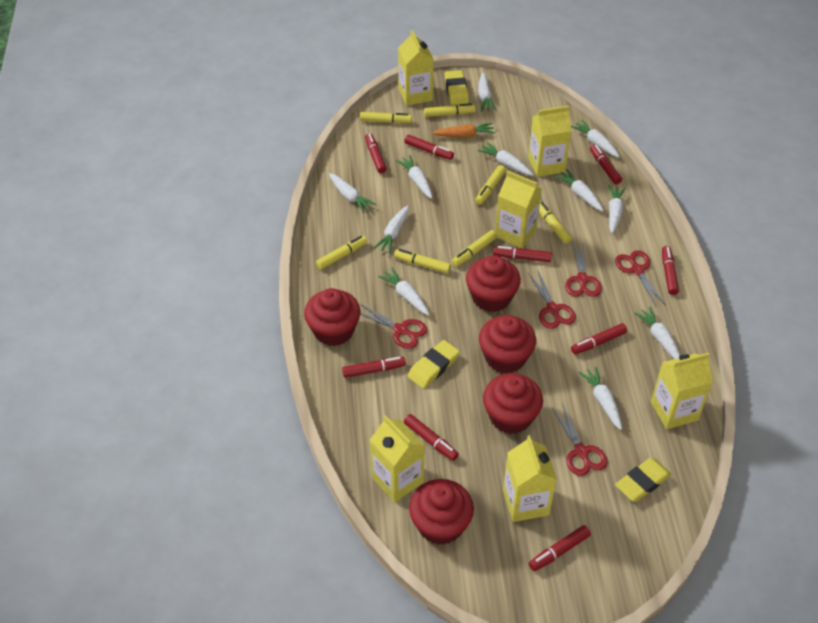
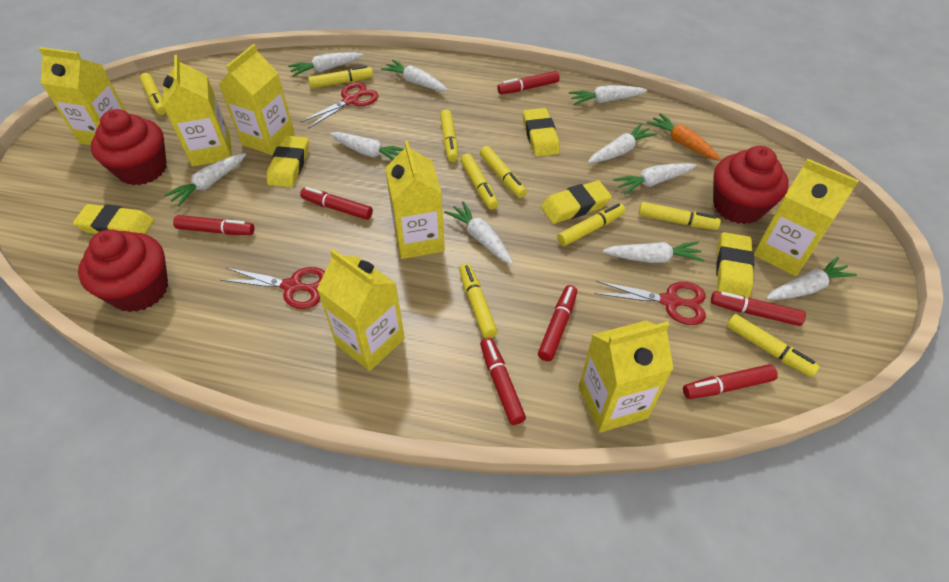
red cupcake: 5 -> 3
red marker: 9 -> 7
red scissors: 5 -> 3
white carrot: 11 -> 10
yellow carton: 6 -> 7
yellow eraser: 3 -> 5
yellow marker: 7 -> 9

